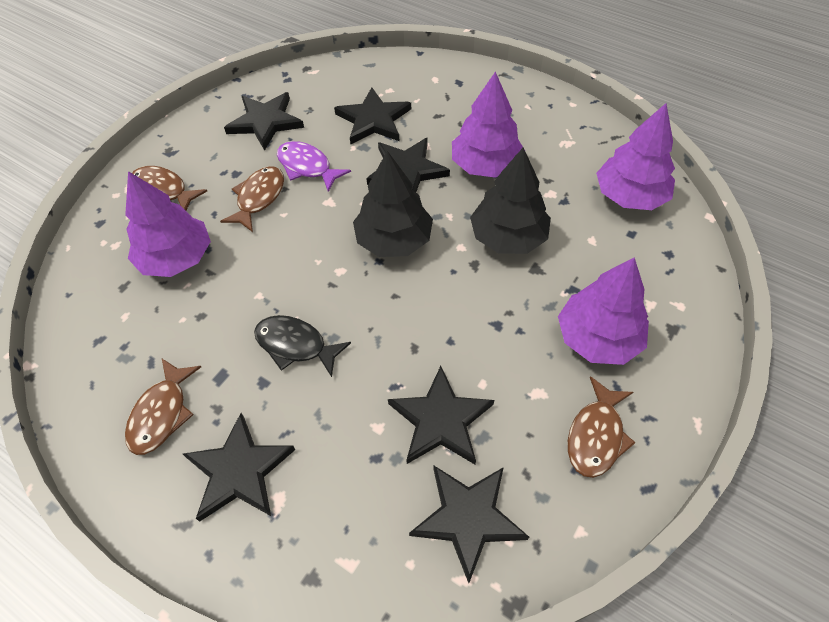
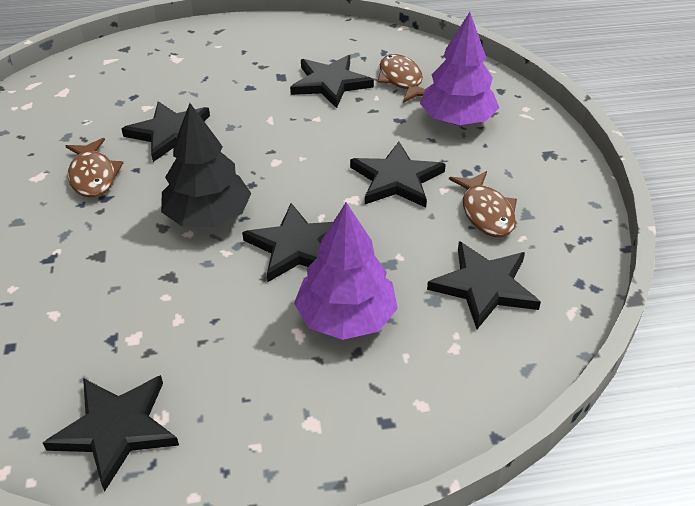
black fish: 1 -> 0
black tree: 2 -> 1
brown fish: 4 -> 3
purple fish: 1 -> 0
purple tree: 4 -> 2

